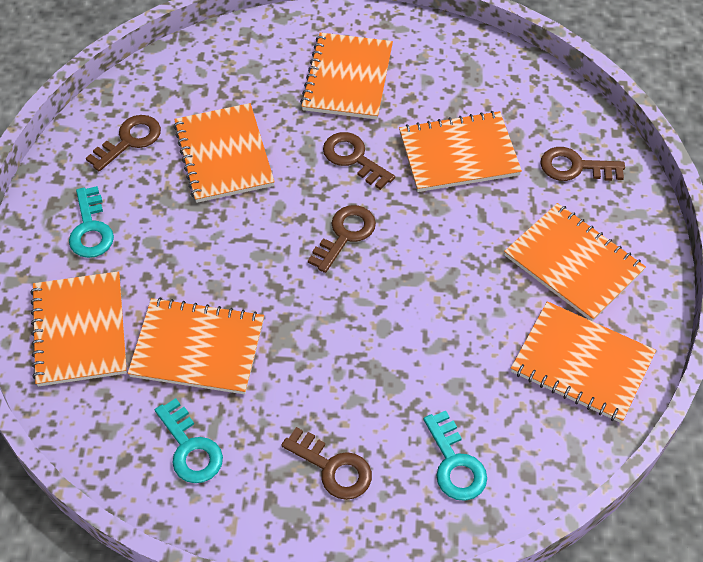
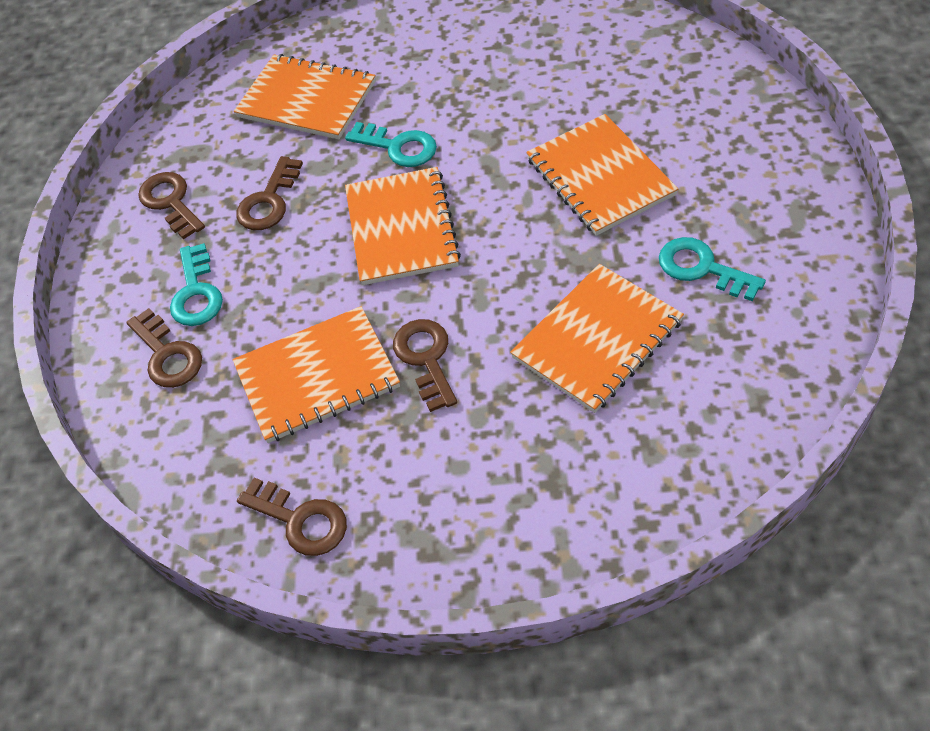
orange notebook: 7 -> 5

